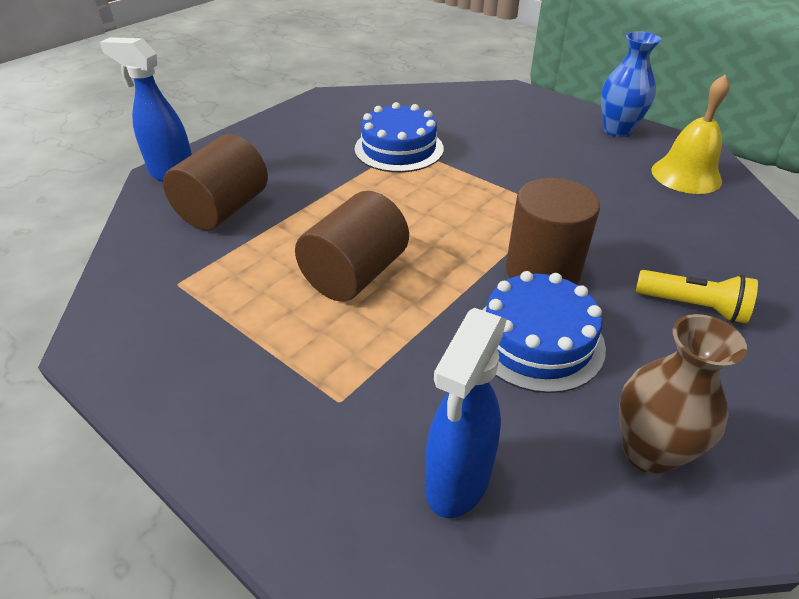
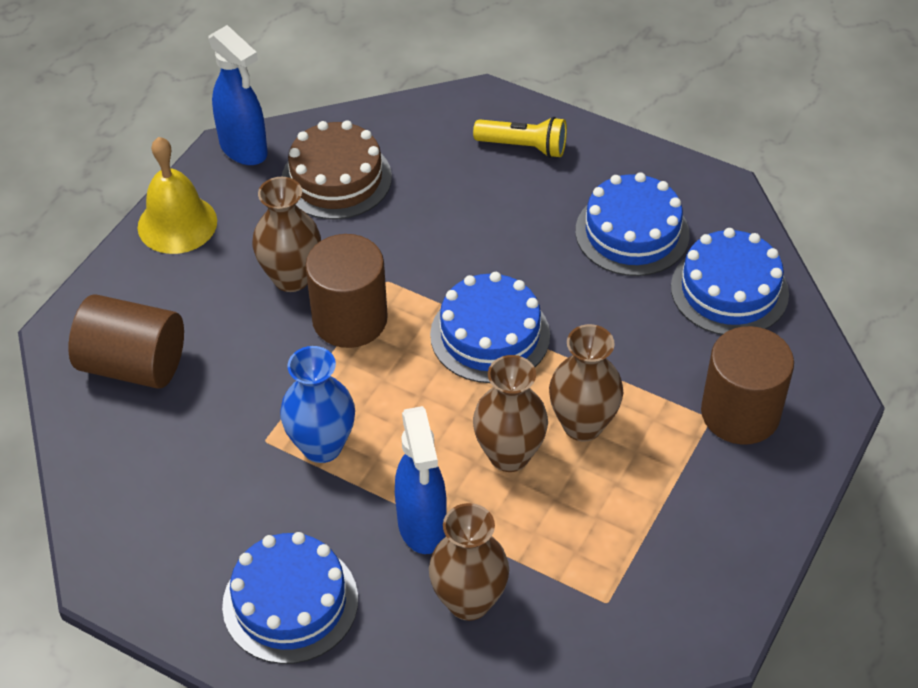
blue cake: 2 -> 4
brown cake: 0 -> 1
brown vase: 1 -> 4

